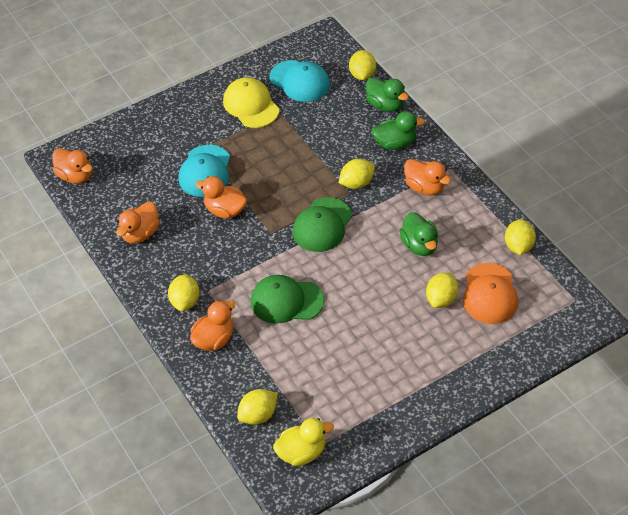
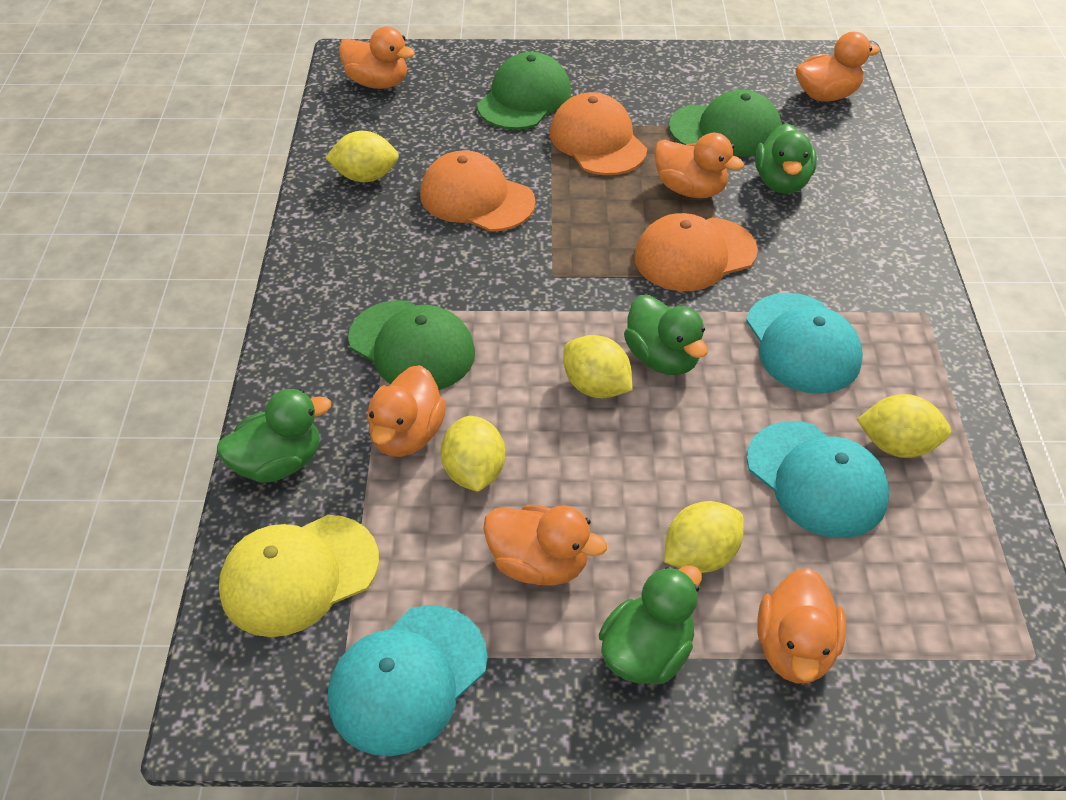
green cap: 2 -> 3
green duck: 3 -> 4
orange cap: 1 -> 3
orange duck: 5 -> 6
turquoise cap: 2 -> 3
yellow duck: 1 -> 0
yellow lemon: 6 -> 5

